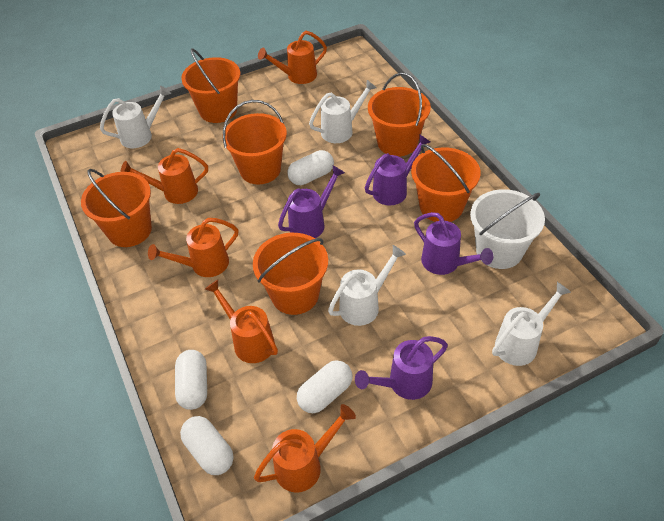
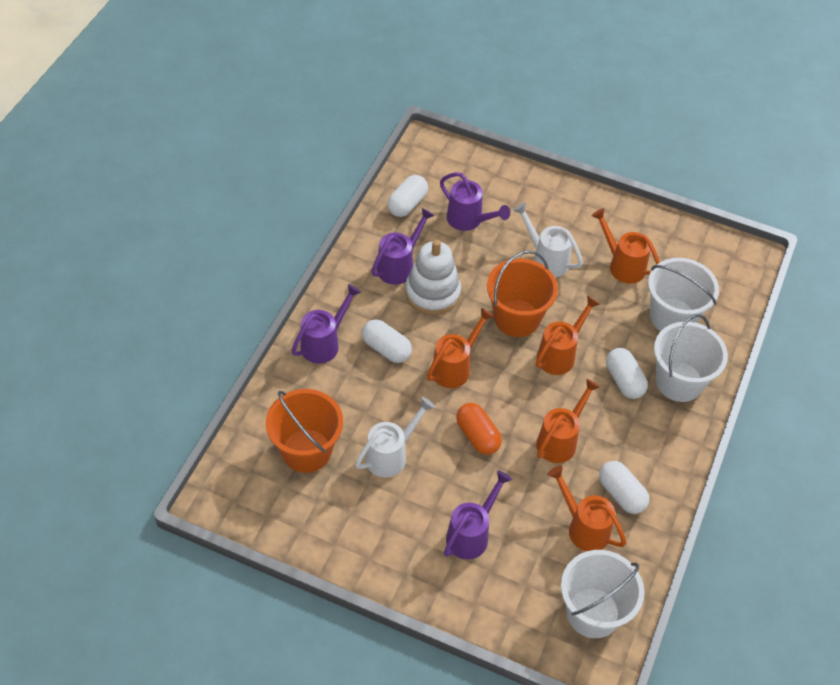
orange bucket: 6 -> 2
orange capsule: 0 -> 1
white bucket: 1 -> 3
white stacking toy: 0 -> 1
white watering can: 4 -> 2

